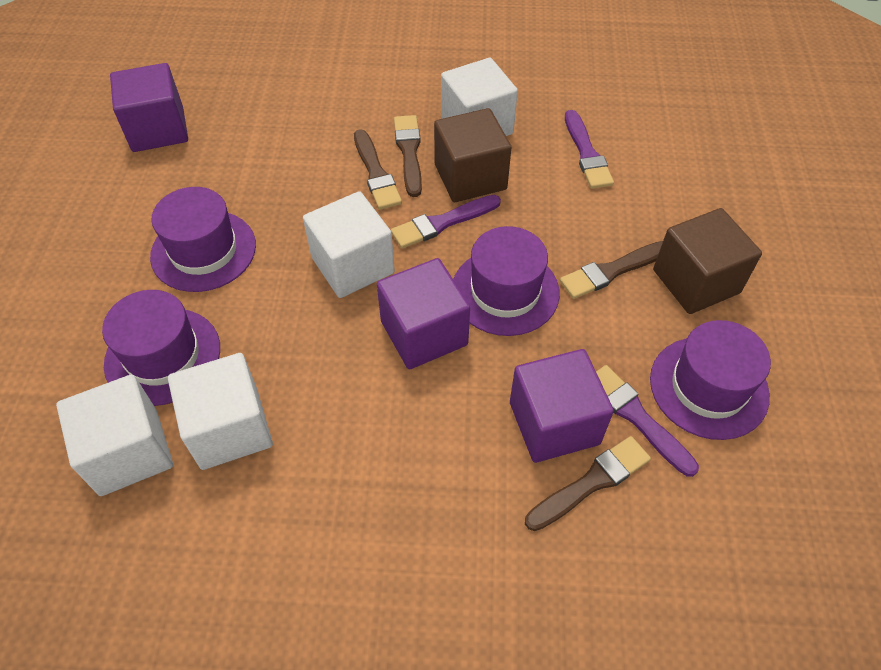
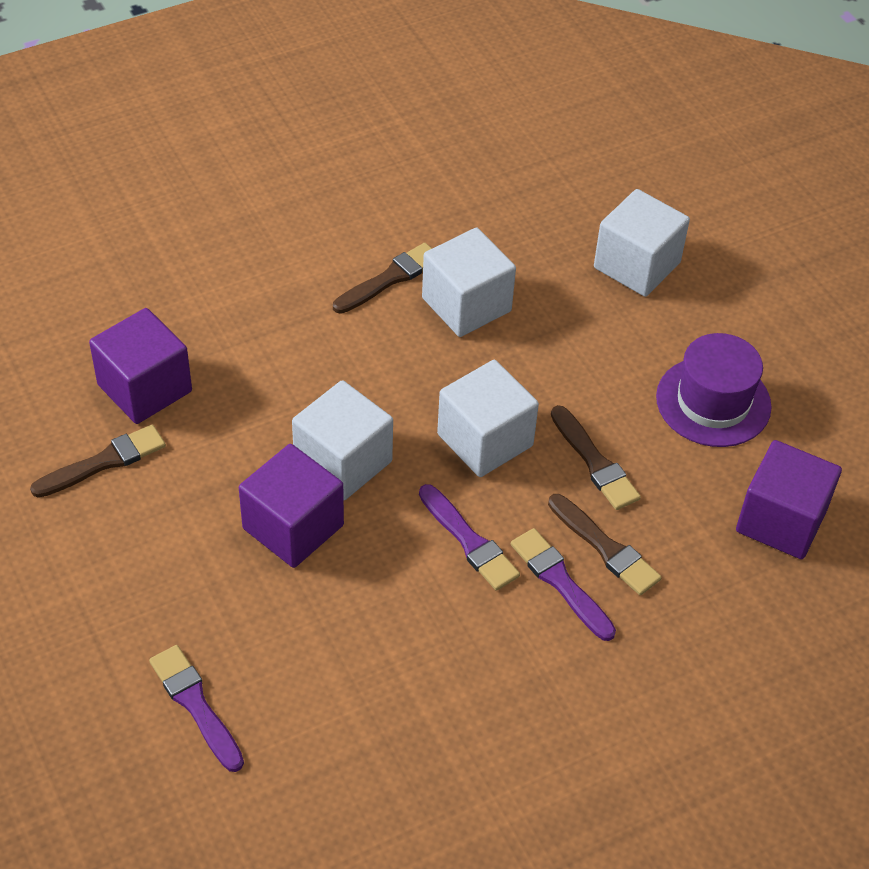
brown cube: 2 -> 0
purple hat: 4 -> 1

